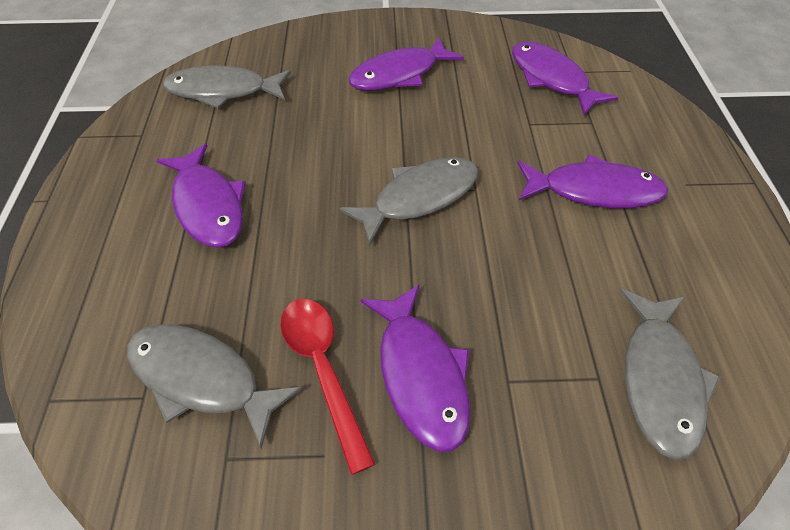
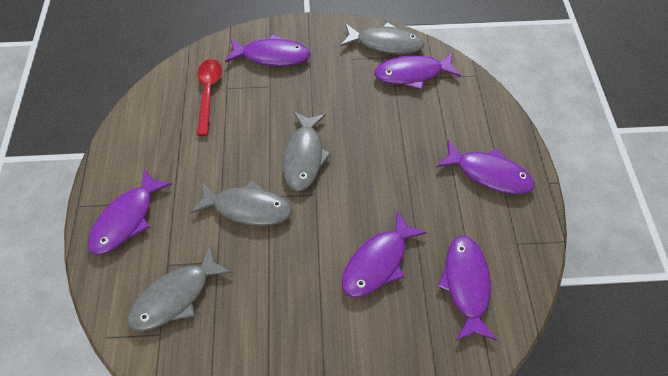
purple fish: 5 -> 6

